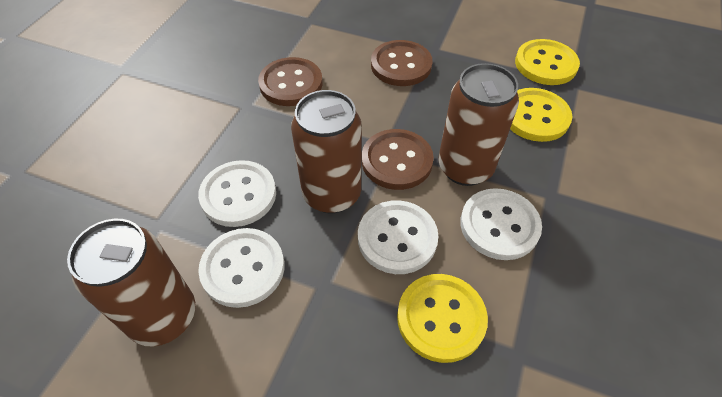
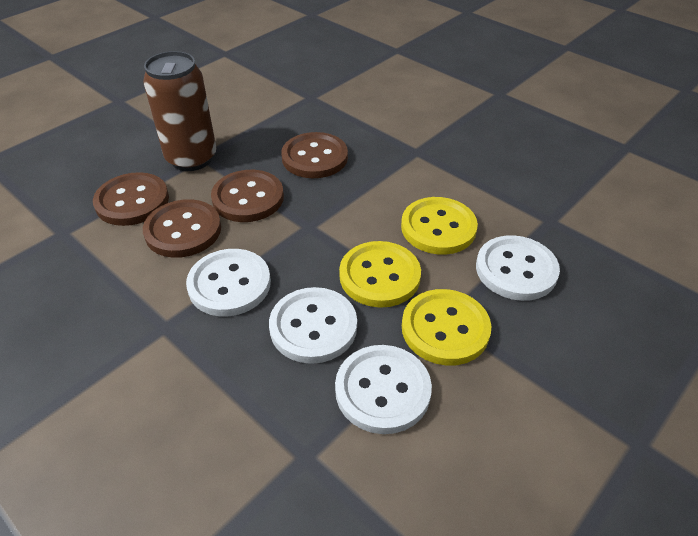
brown button: 3 -> 4
brown can: 3 -> 1

